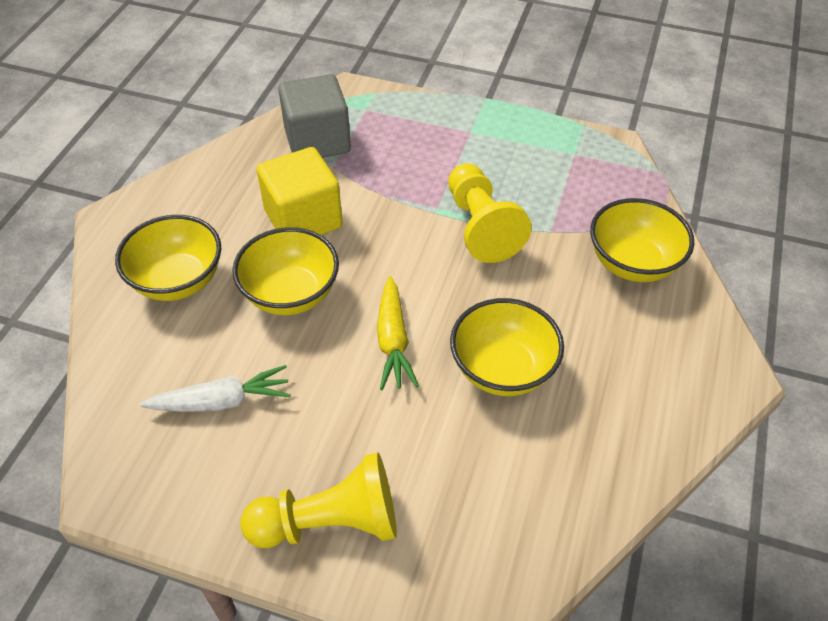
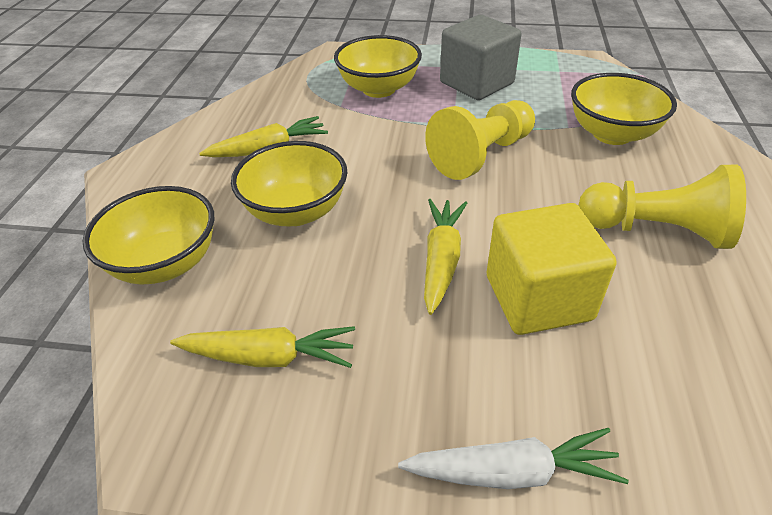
yellow carrot: 1 -> 3

